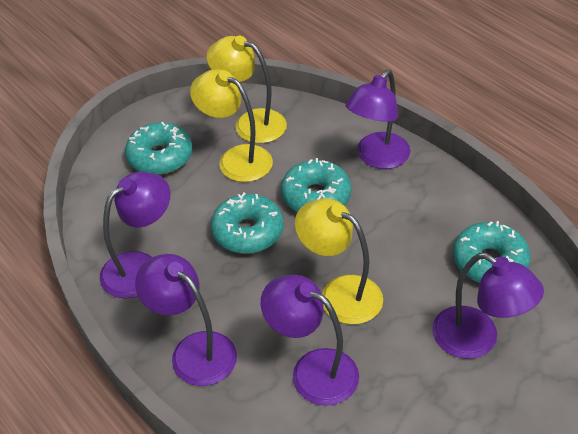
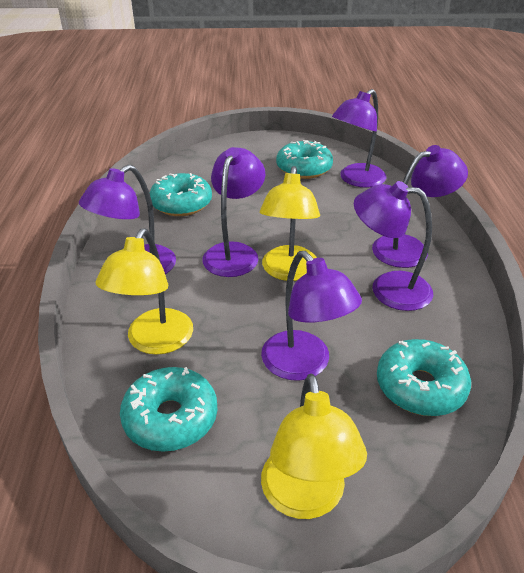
purple lamp: 5 -> 6

